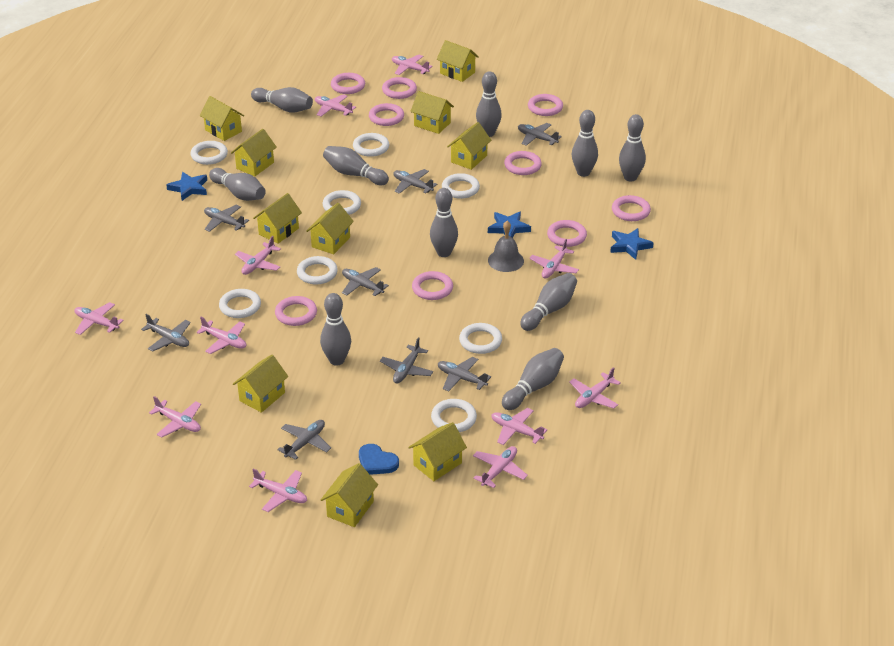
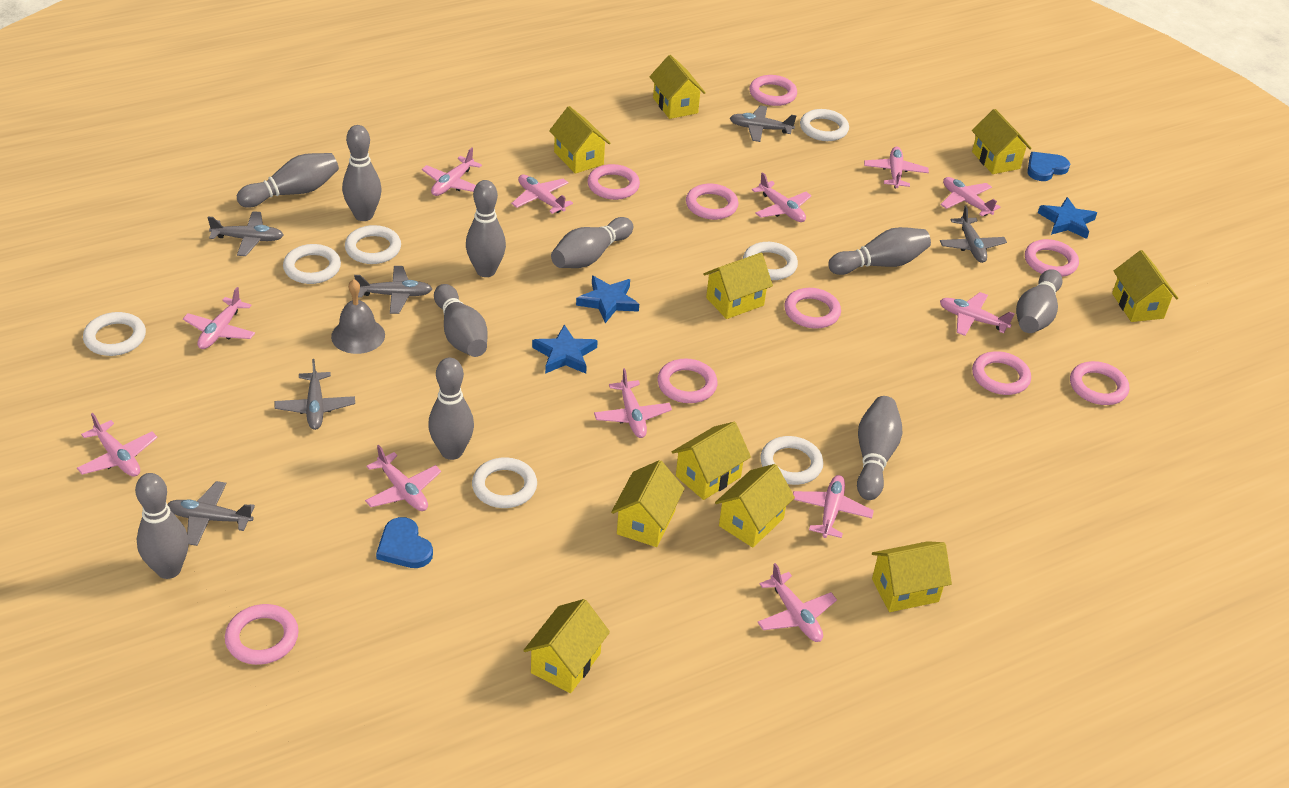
blue heart: 1 -> 2
grey plane: 8 -> 6
pink plane: 11 -> 12
white ring: 8 -> 7

